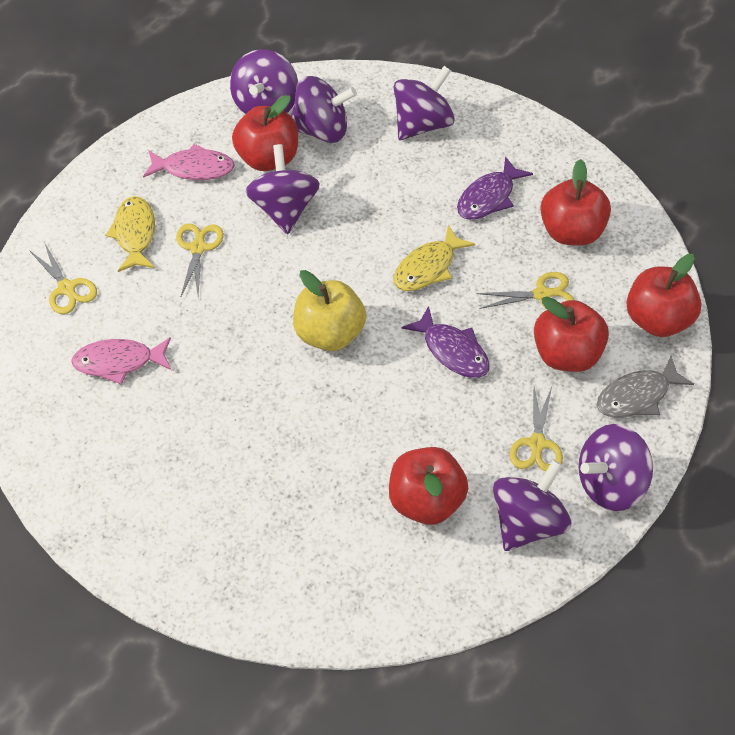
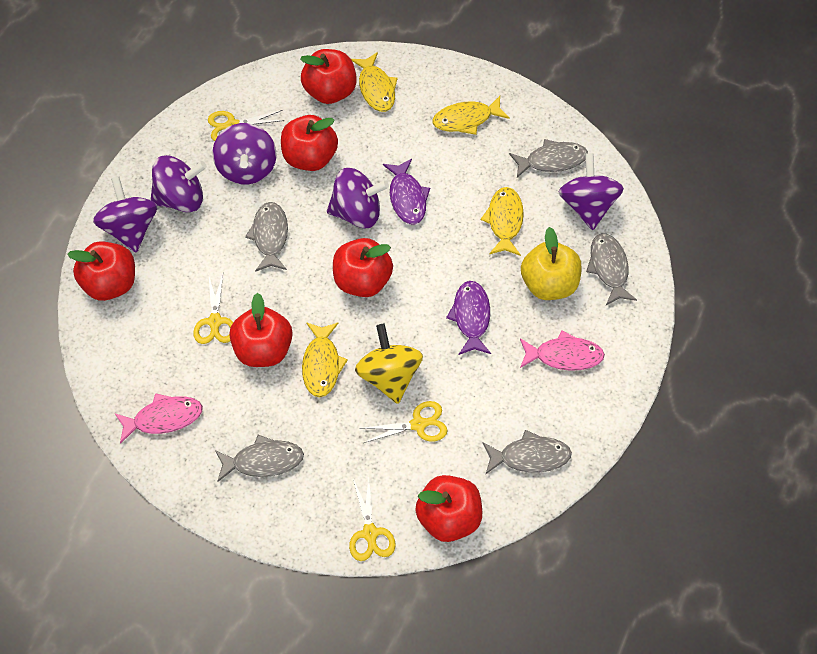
grey fish: 1 -> 5
purple spinning top: 6 -> 5
red apple: 5 -> 6
yellow fish: 2 -> 4
yellow spinning top: 0 -> 1

